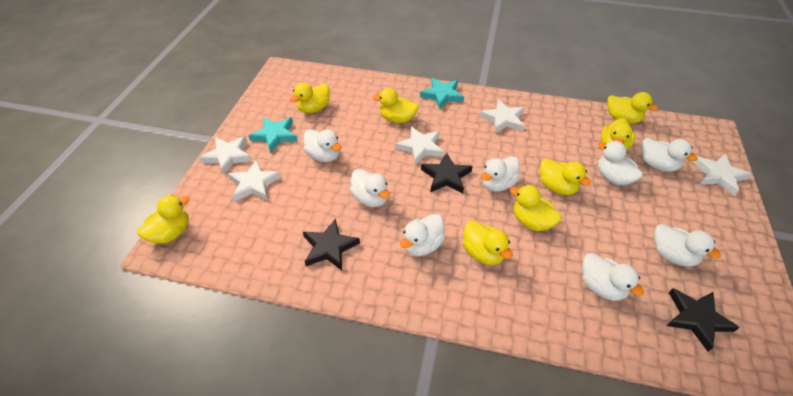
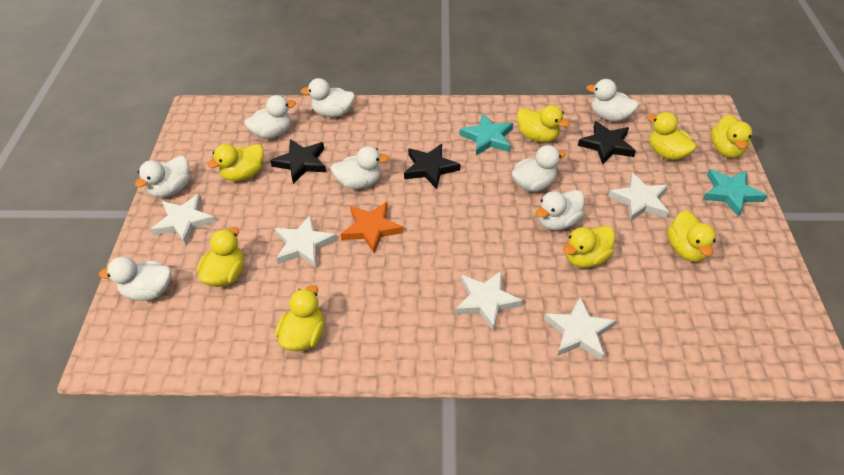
orange star: 0 -> 1

